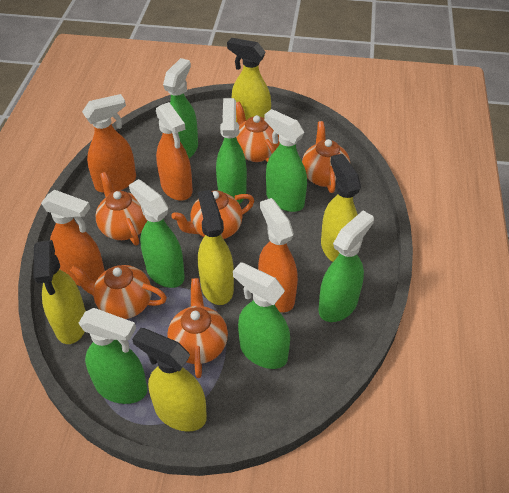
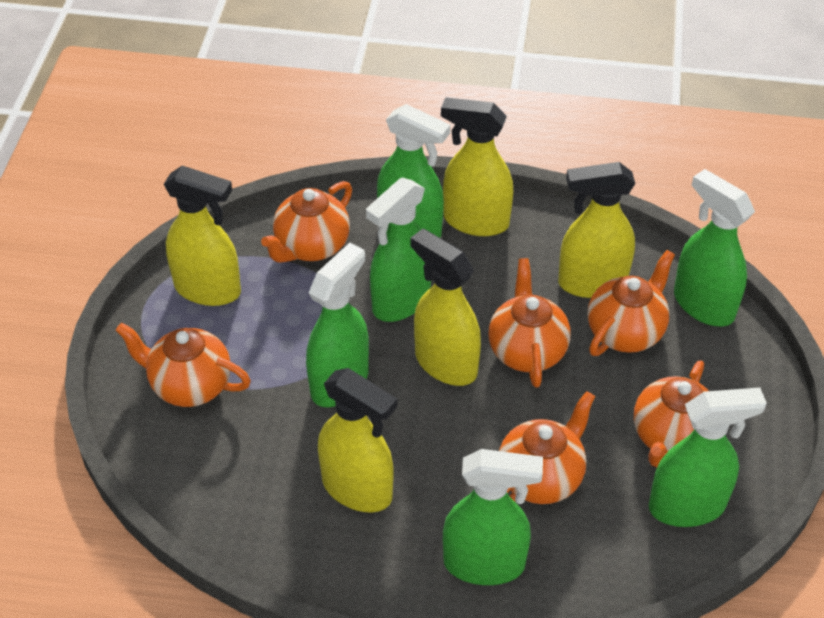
green spray bottle: 7 -> 6
orange spray bottle: 4 -> 0

